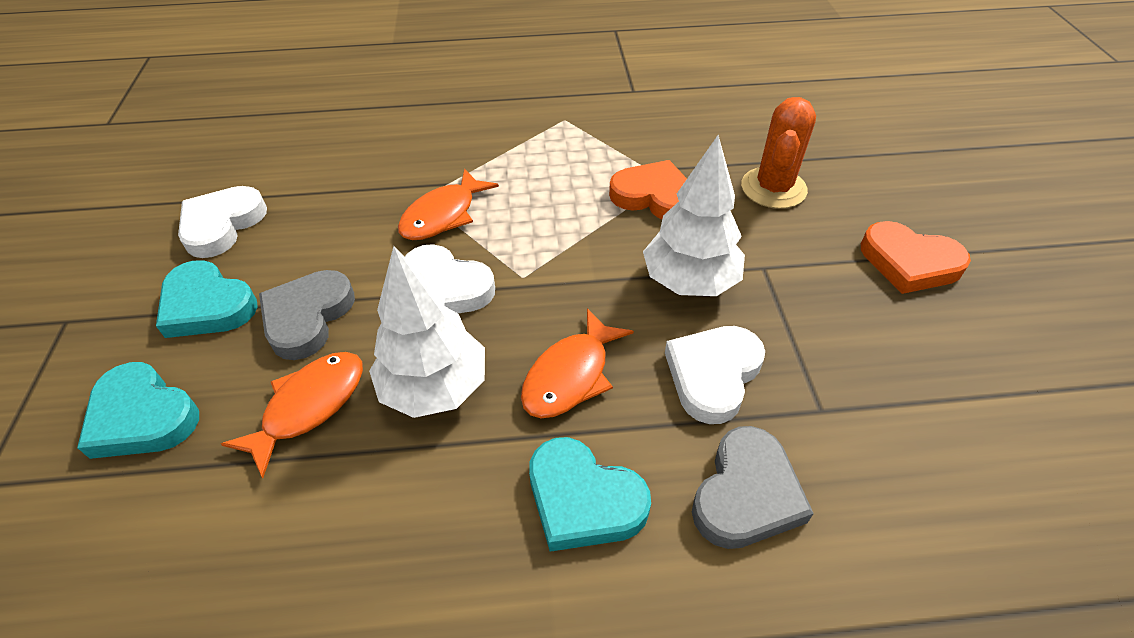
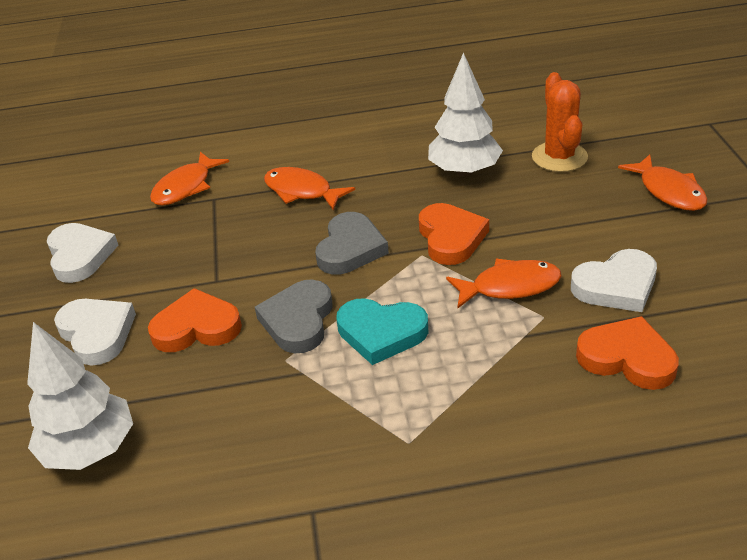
orange fish: 3 -> 4
orange heart: 2 -> 3
turquoise heart: 3 -> 1

